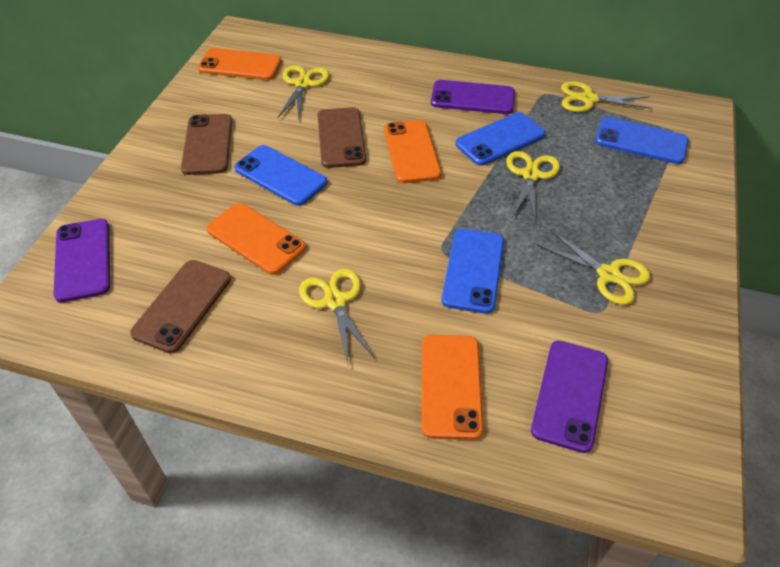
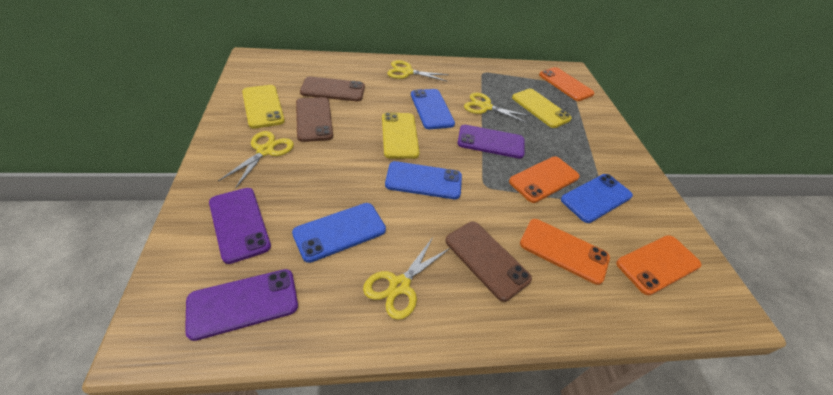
yellow phone: 0 -> 3
yellow scissors: 5 -> 4

